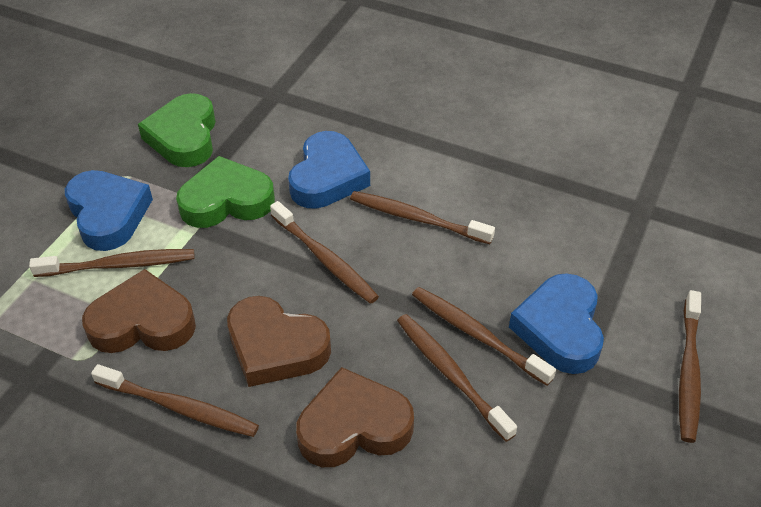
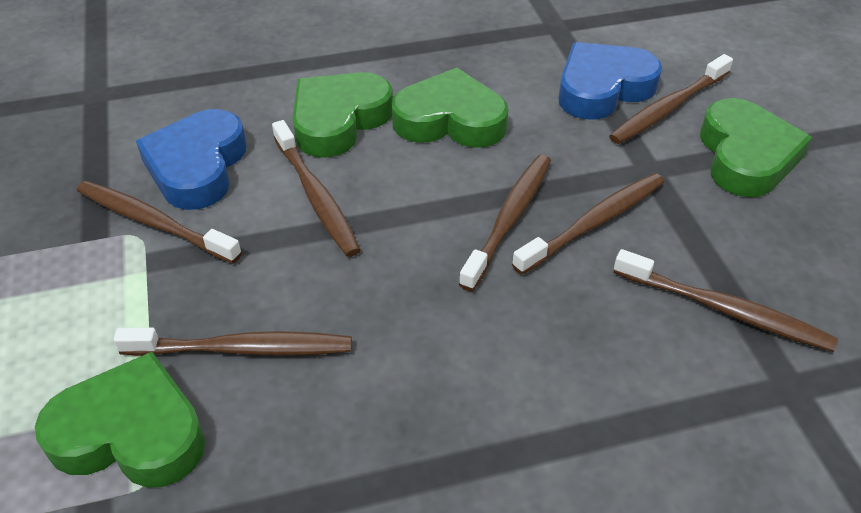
blue heart: 3 -> 2
brown heart: 3 -> 0
green heart: 2 -> 4

